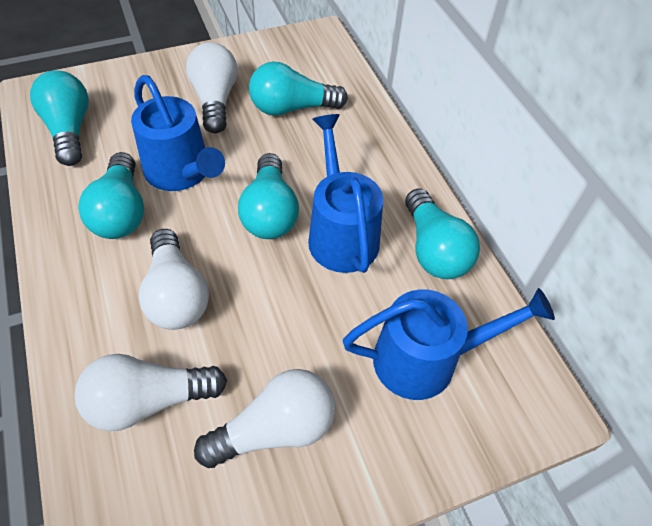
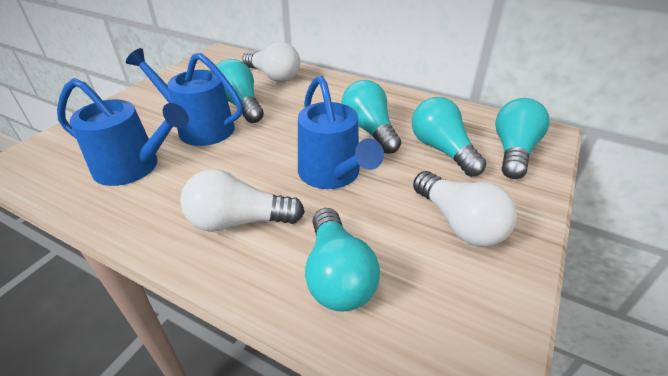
white light bulb: 4 -> 3

